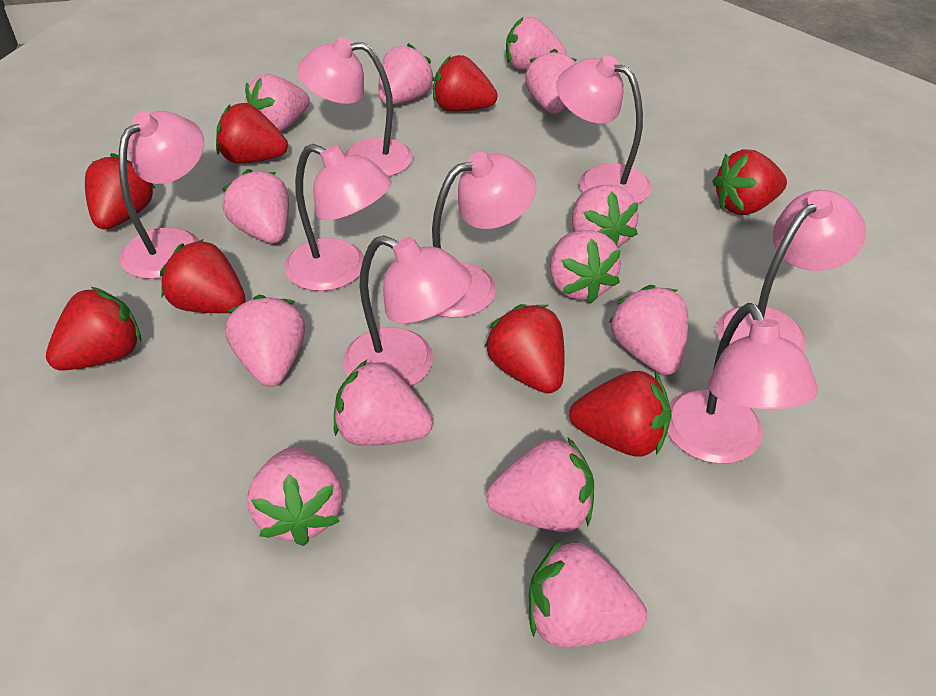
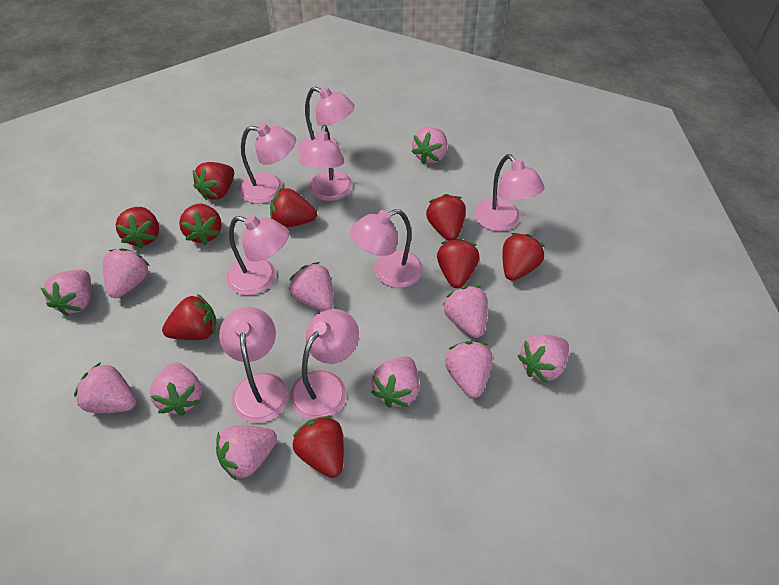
pink strawberry: 13 -> 11
red strawberry: 8 -> 9

